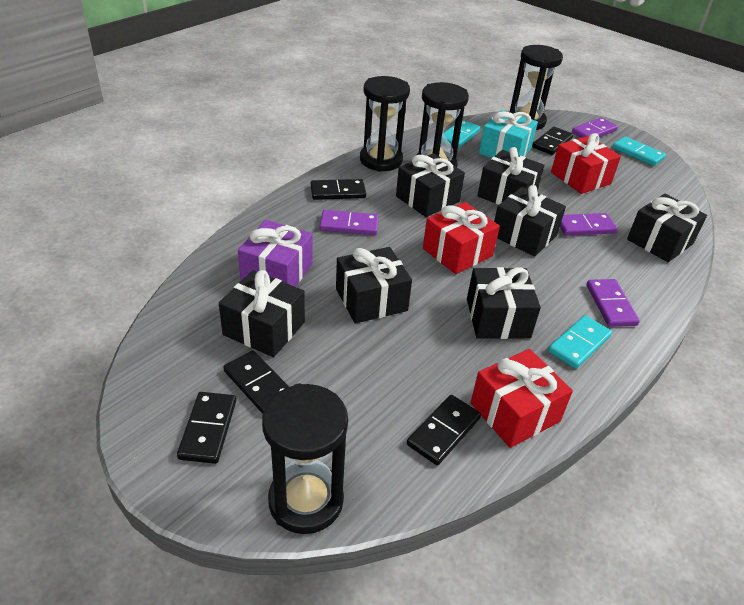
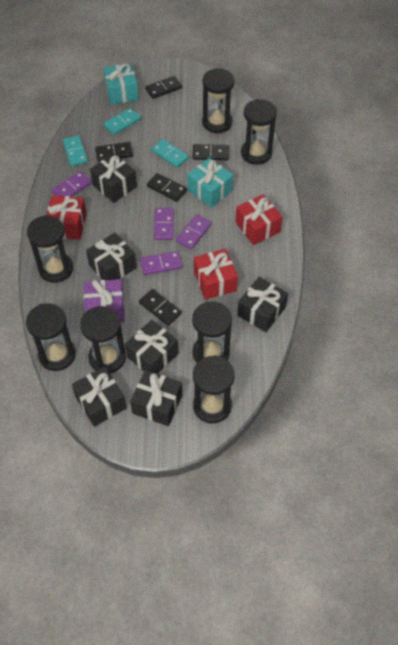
black gift: 7 -> 6
black hourglass: 4 -> 7
turquoise gift: 1 -> 2

